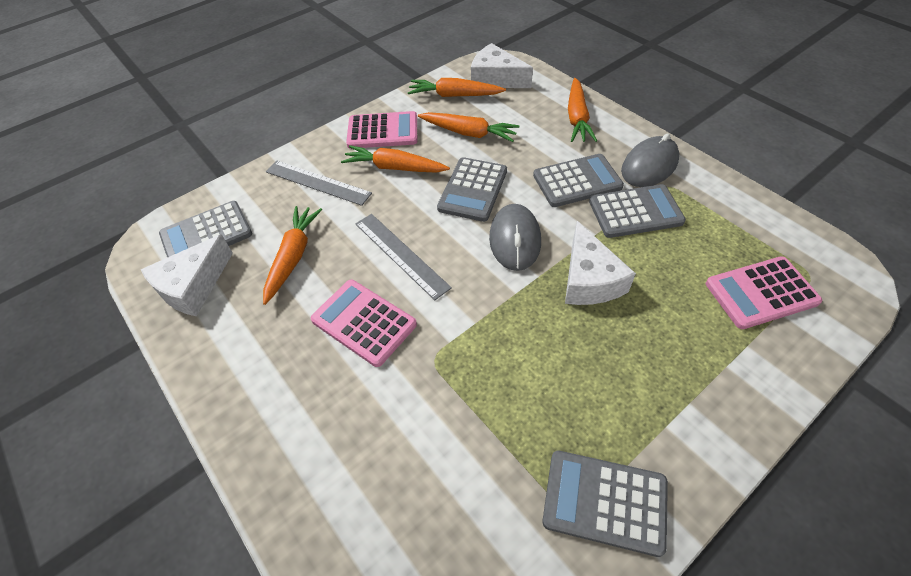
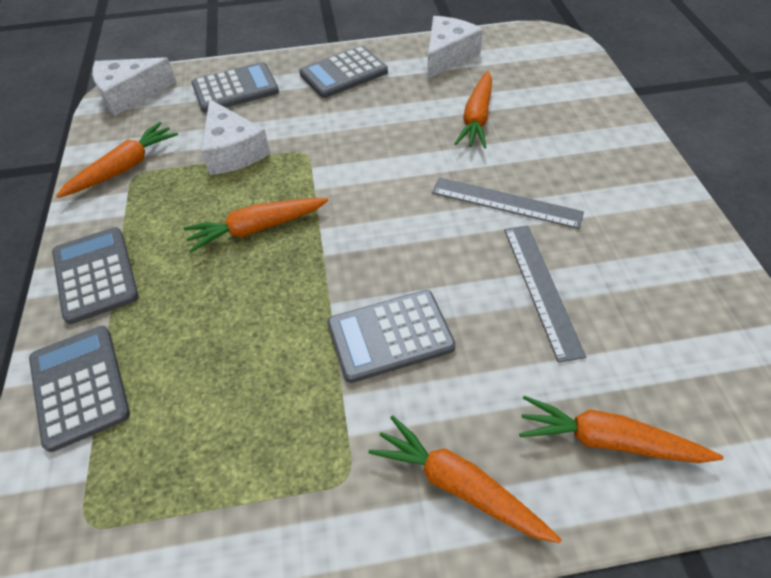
grey mouse: 2 -> 0
pink calculator: 3 -> 0

